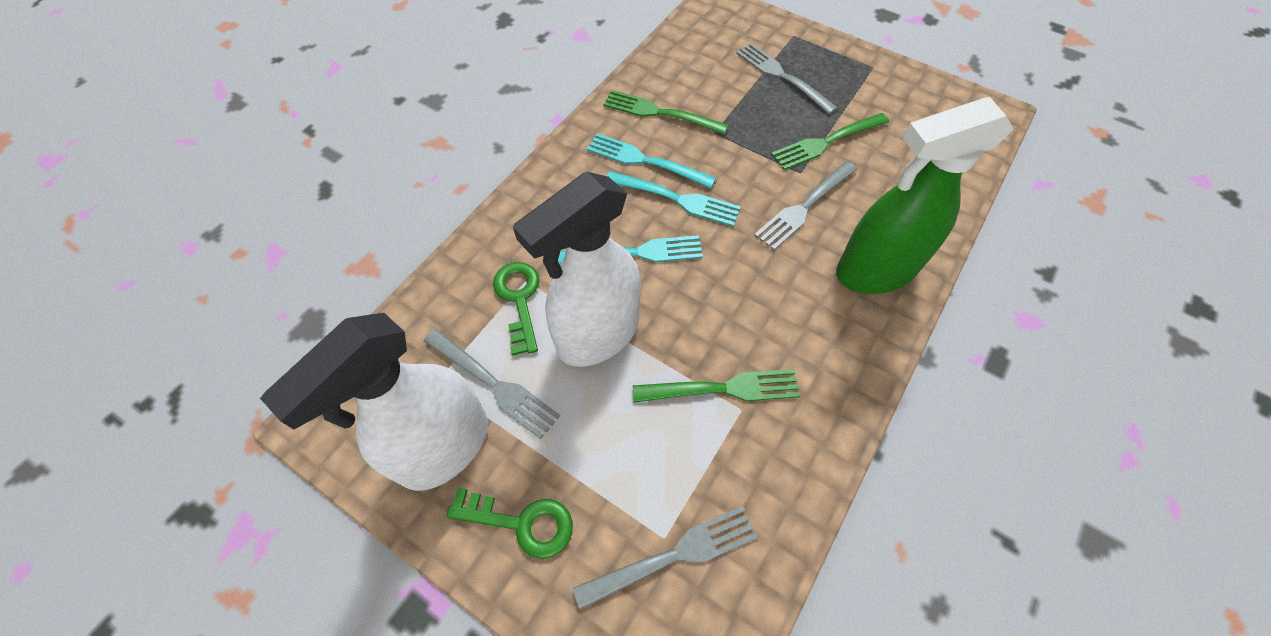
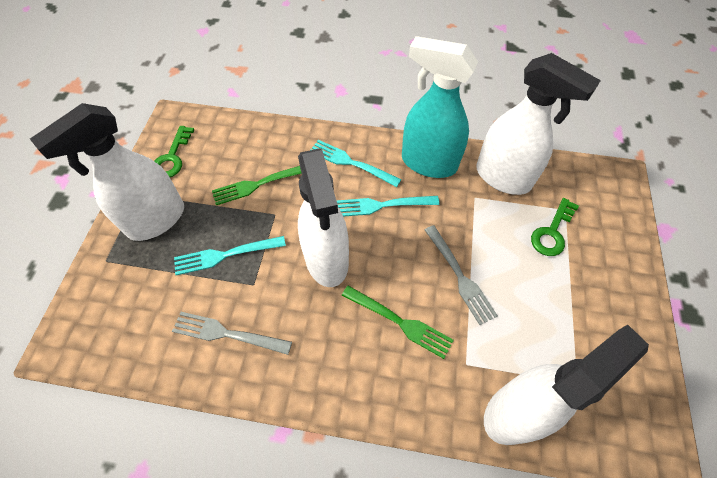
green fork: 3 -> 2
green spray bottle: 1 -> 0
grey fork: 4 -> 2
turquoise spray bottle: 0 -> 1
white spray bottle: 2 -> 4

